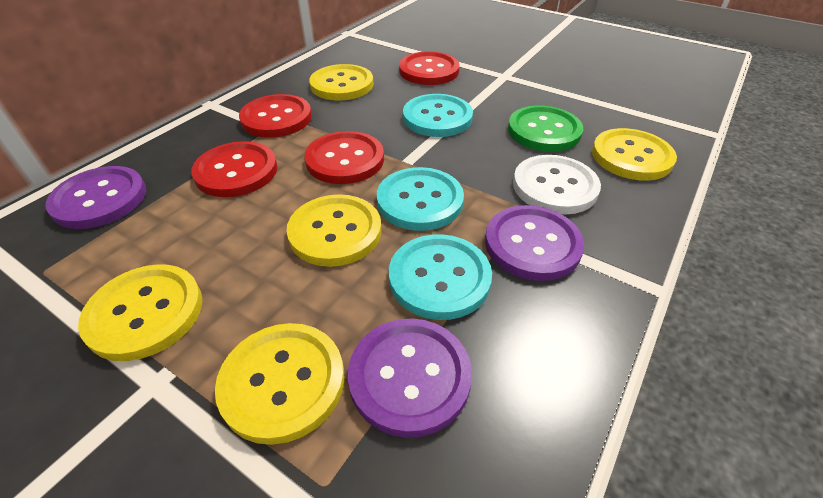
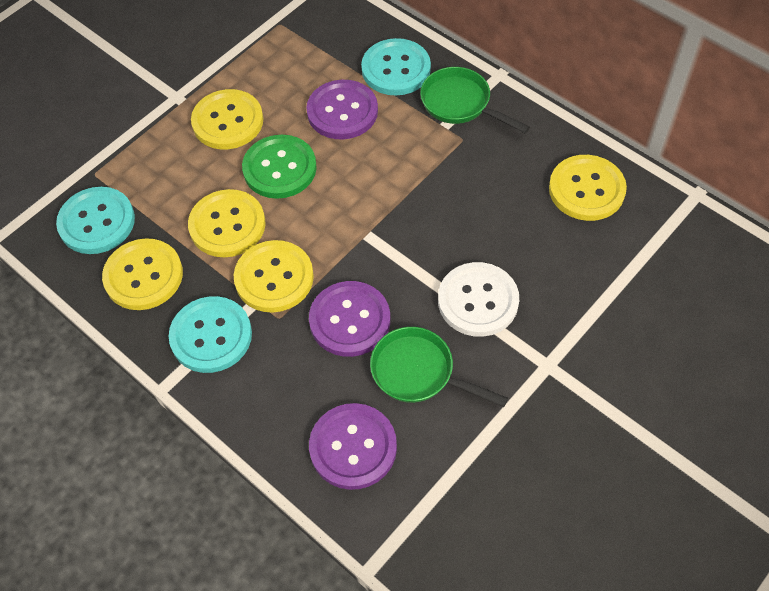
green pan: 0 -> 2
red button: 4 -> 0

